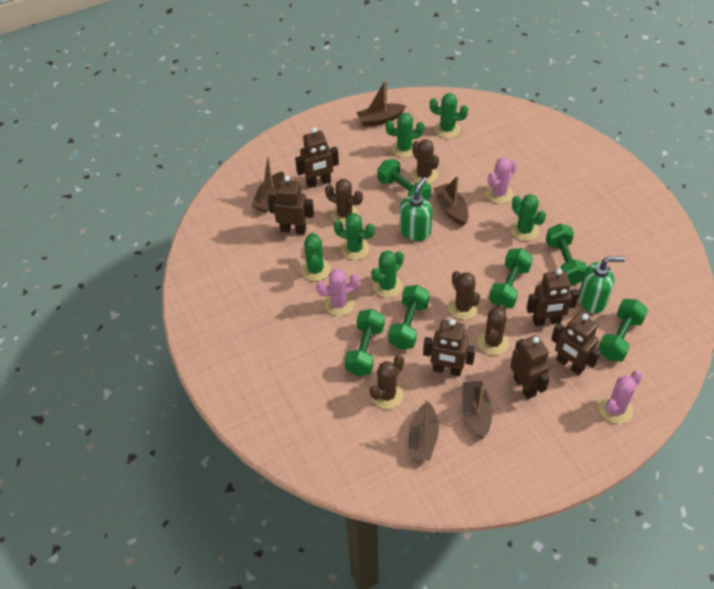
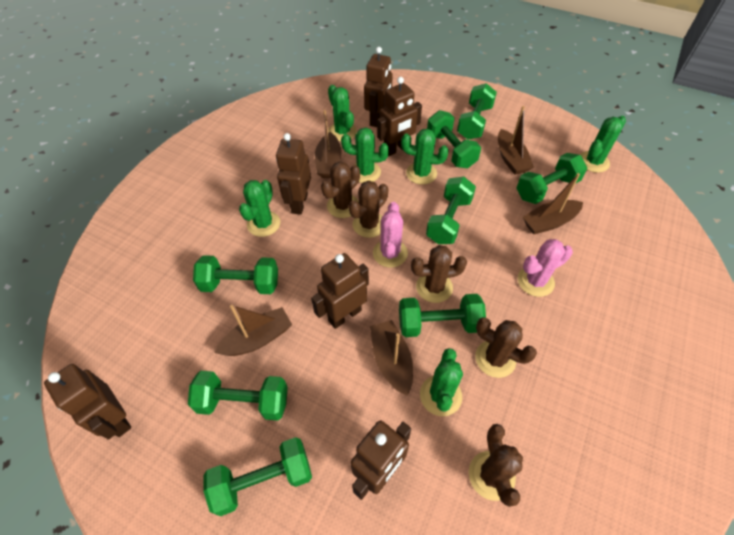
green dumbbell: 6 -> 8
green soap dispenser: 2 -> 0
pink cactus: 3 -> 2

